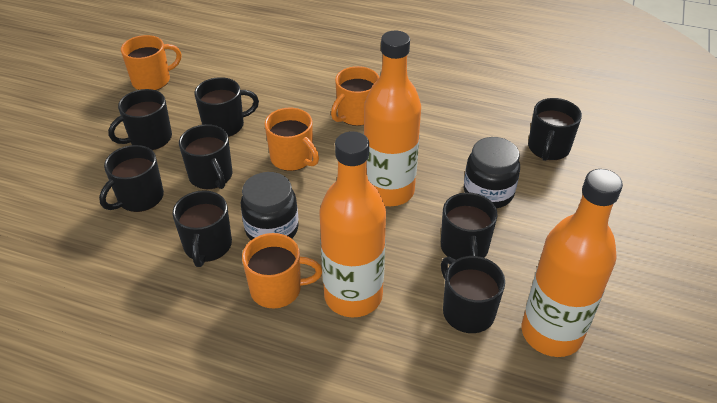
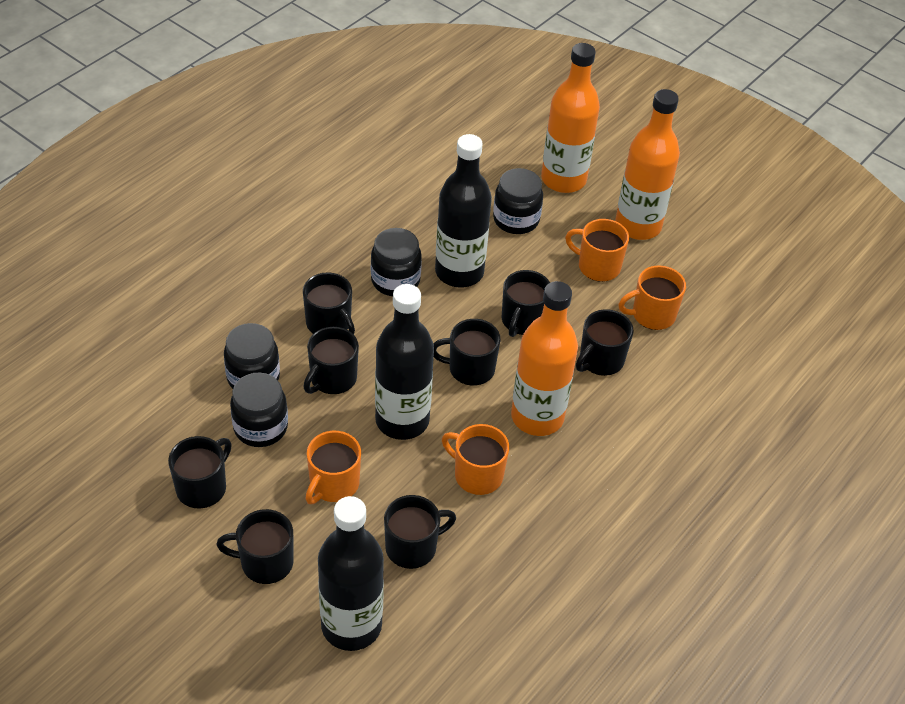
black bottle: 0 -> 3
black jar: 2 -> 4

